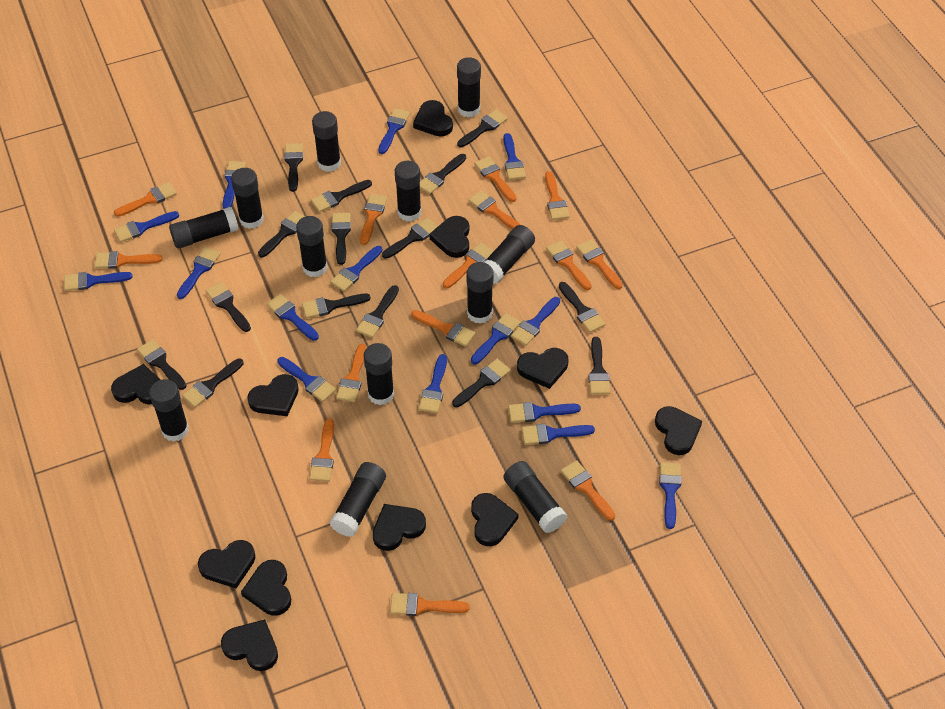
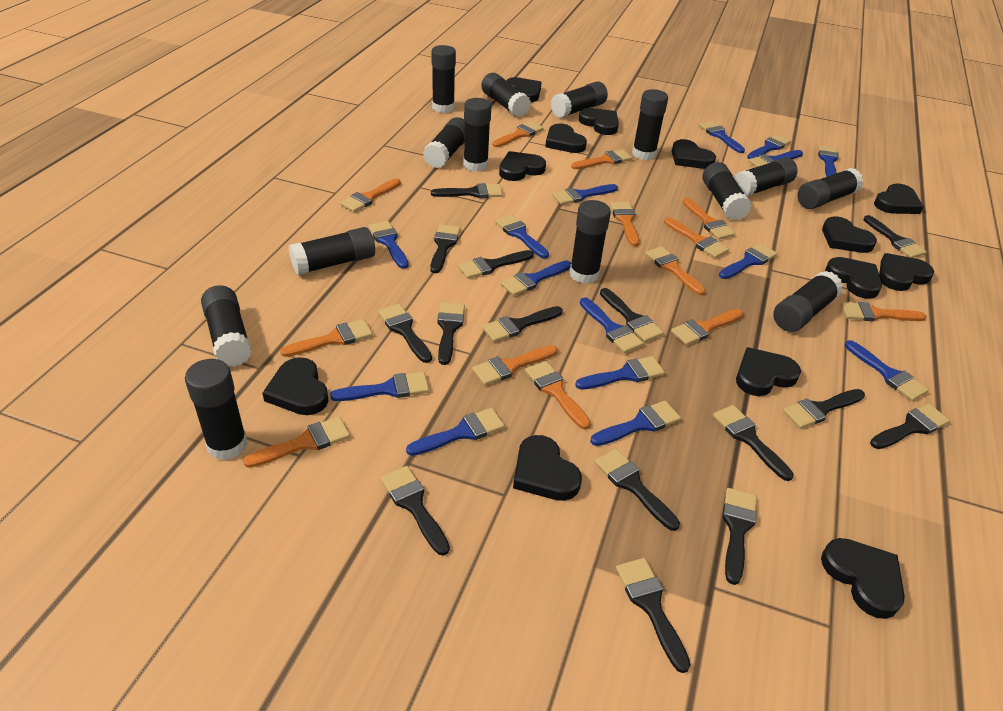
black glue stick: 12 -> 14
black heart: 11 -> 13
orange brush: 14 -> 13

